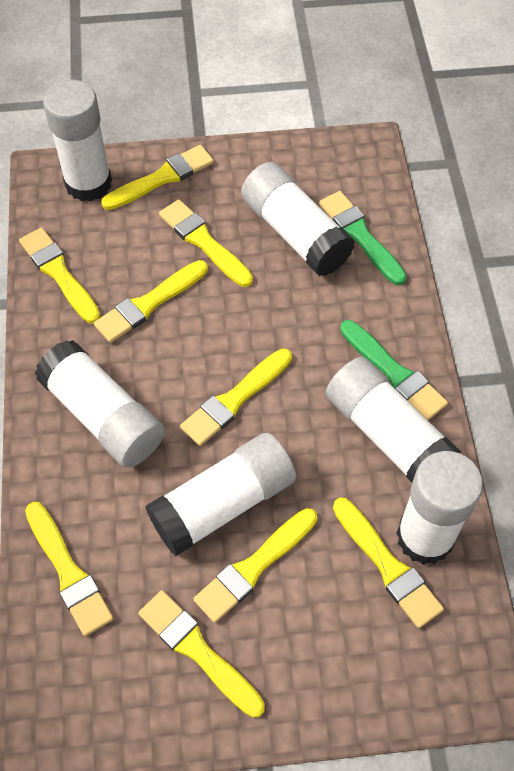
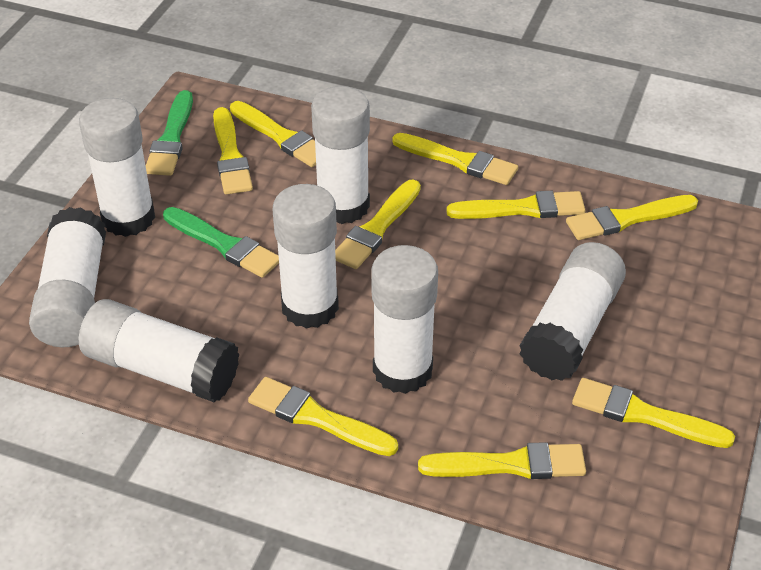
white glue stick: 6 -> 7

